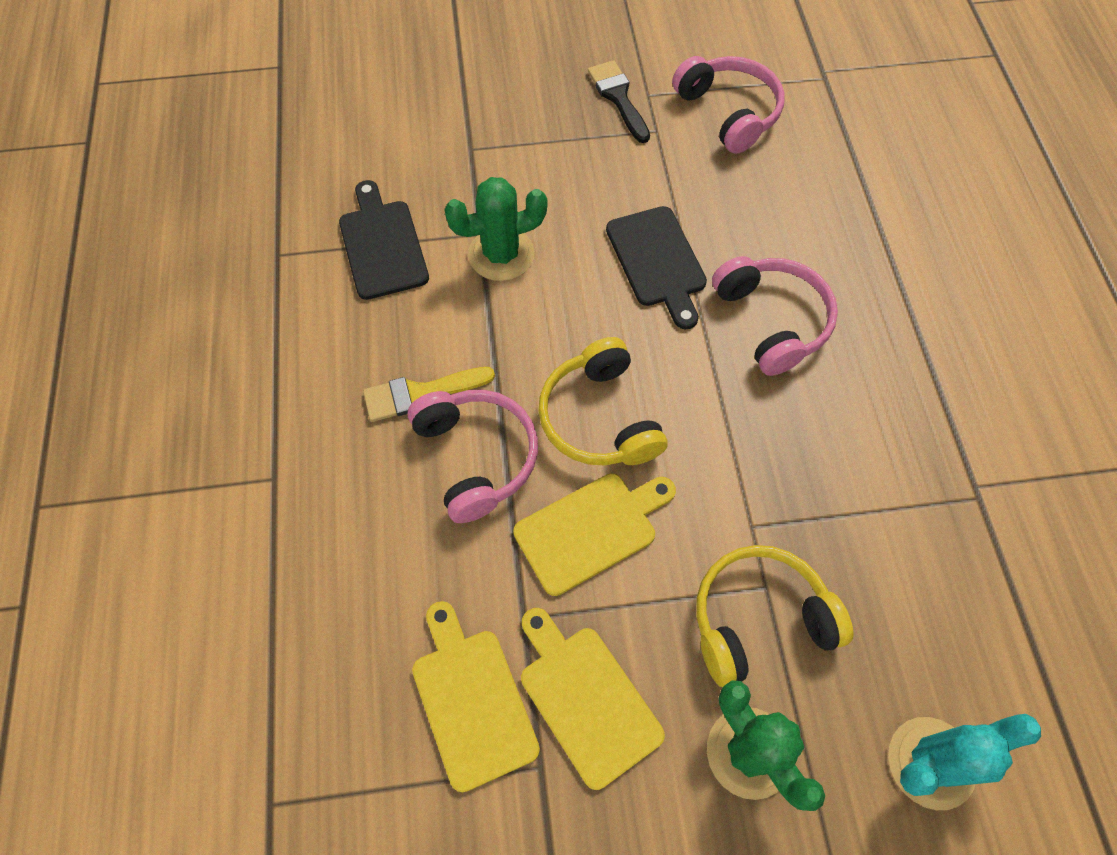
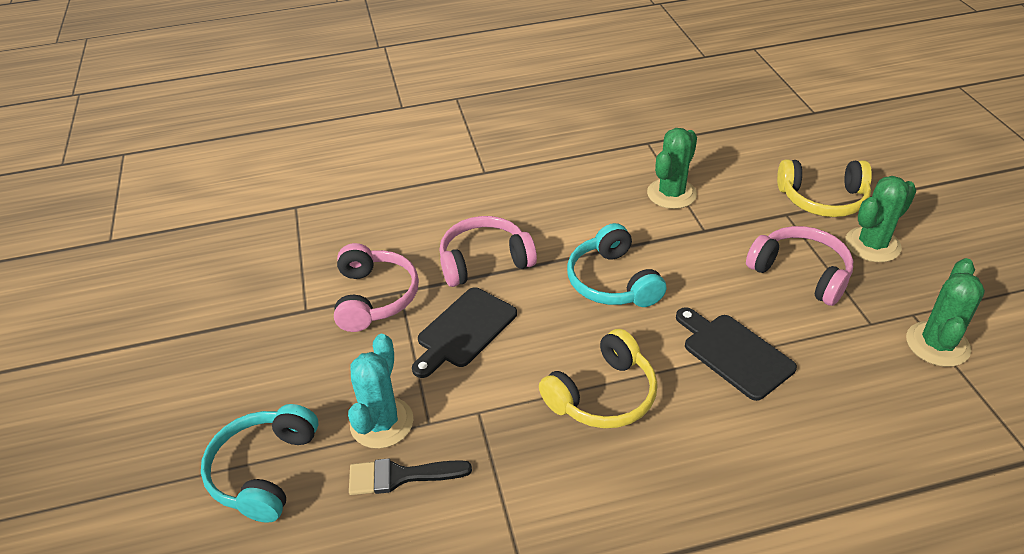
green cactus: 2 -> 3
turquoise headphones: 0 -> 2
yellow brush: 1 -> 0
yellow cutting board: 3 -> 0

